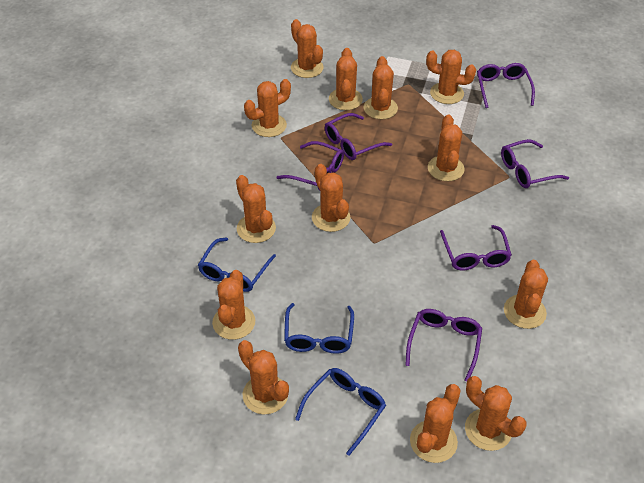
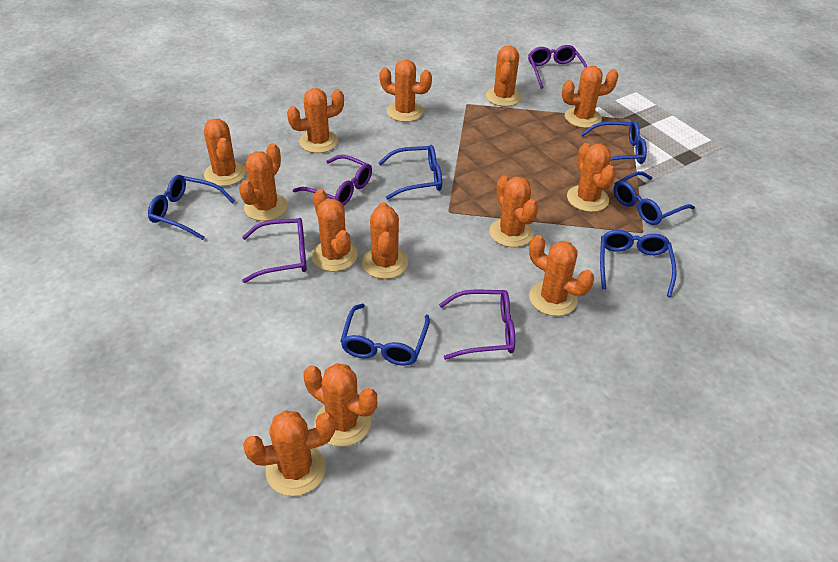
blue glasses: 3 -> 6
purple glasses: 6 -> 4

